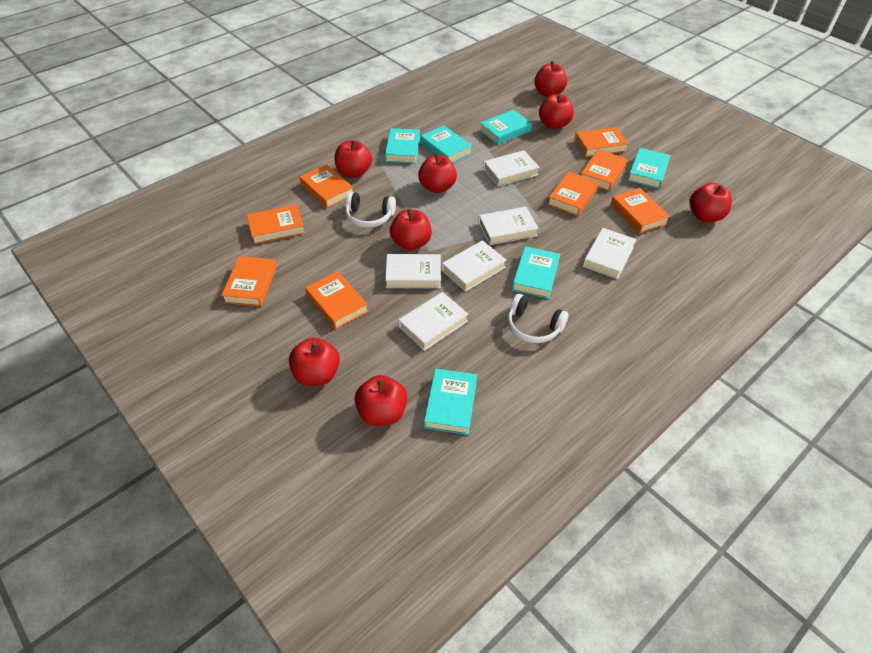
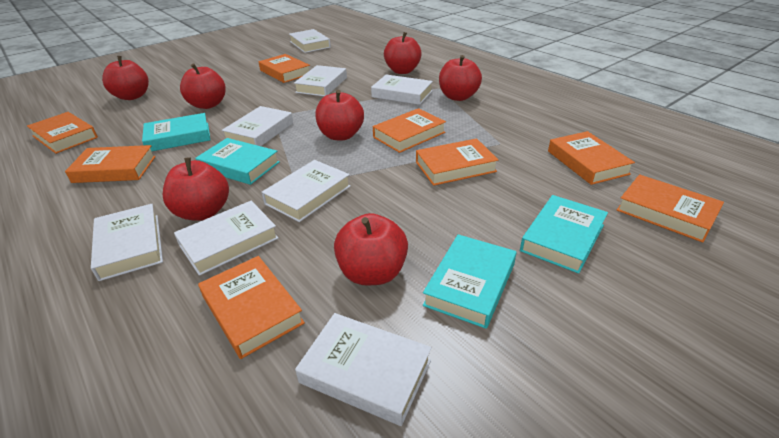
red apple: 8 -> 7
turquoise book: 6 -> 4
white book: 6 -> 8
white headphones: 2 -> 0

